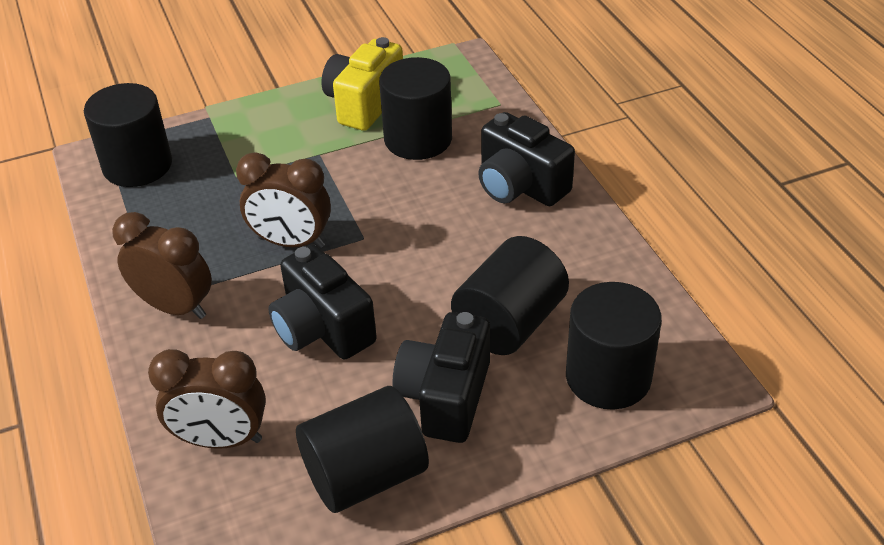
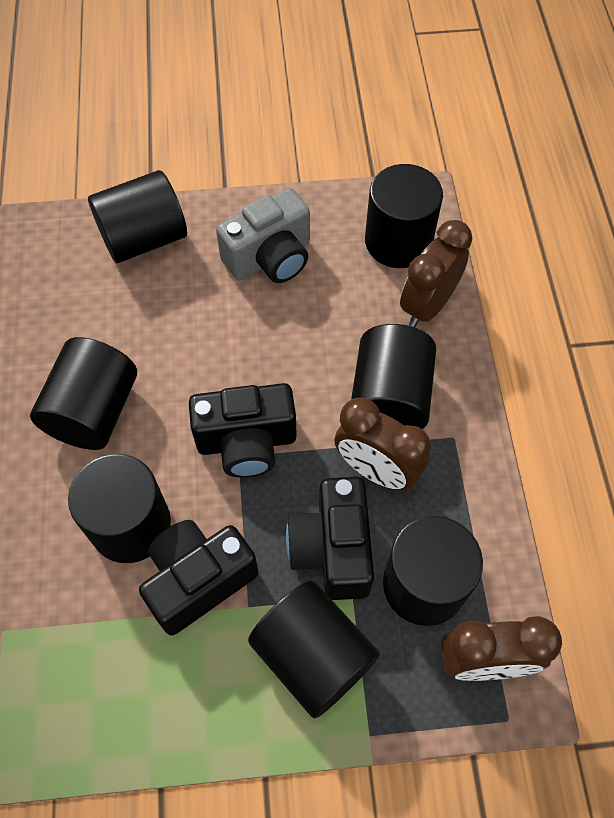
black cylinder: 5 -> 7
grey camera: 0 -> 1
yellow camera: 1 -> 0

